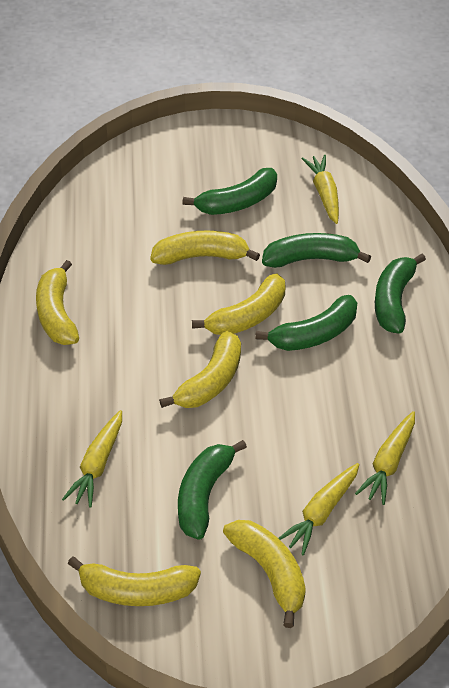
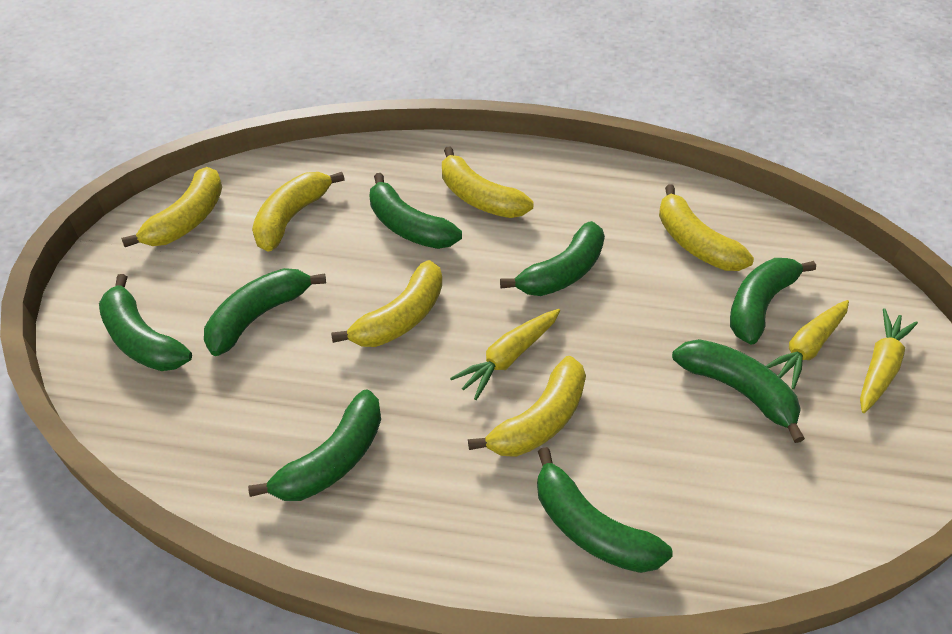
green banana: 5 -> 8
yellow carrot: 4 -> 3

